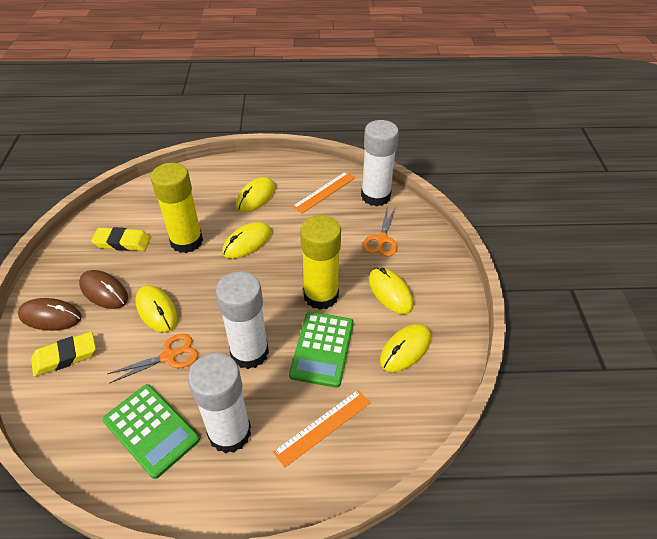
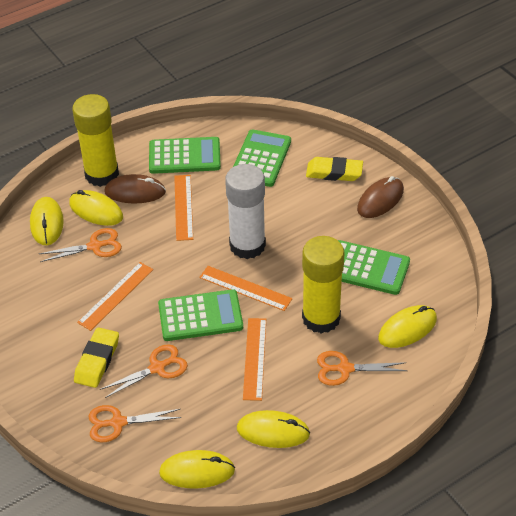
green calculator: 2 -> 4
orange ruler: 2 -> 4
orange scissors: 2 -> 4
white glue stick: 3 -> 1

